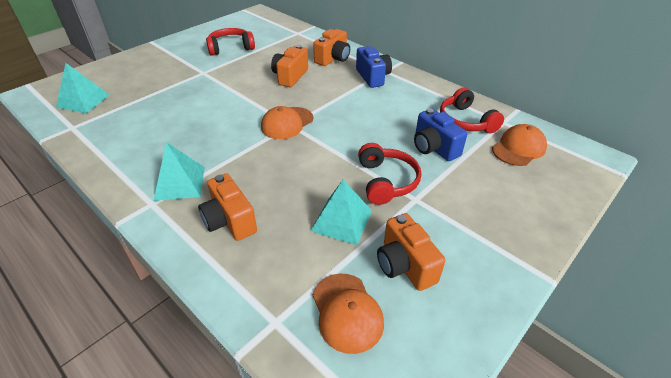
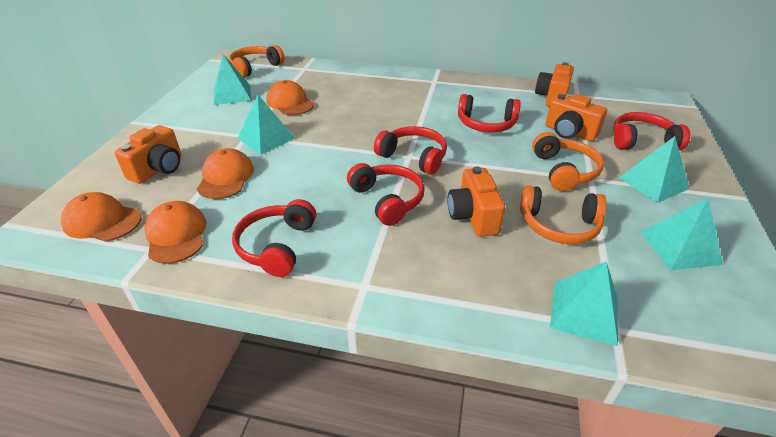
blue camera: 2 -> 0
orange cap: 3 -> 4
orange headphones: 0 -> 3
red headphones: 3 -> 5
turquoise pyramid: 3 -> 5

